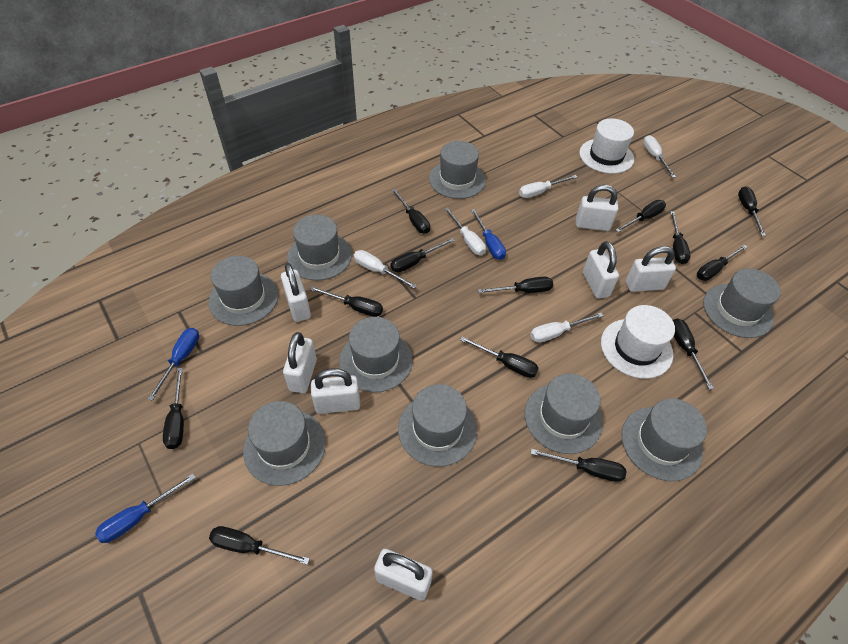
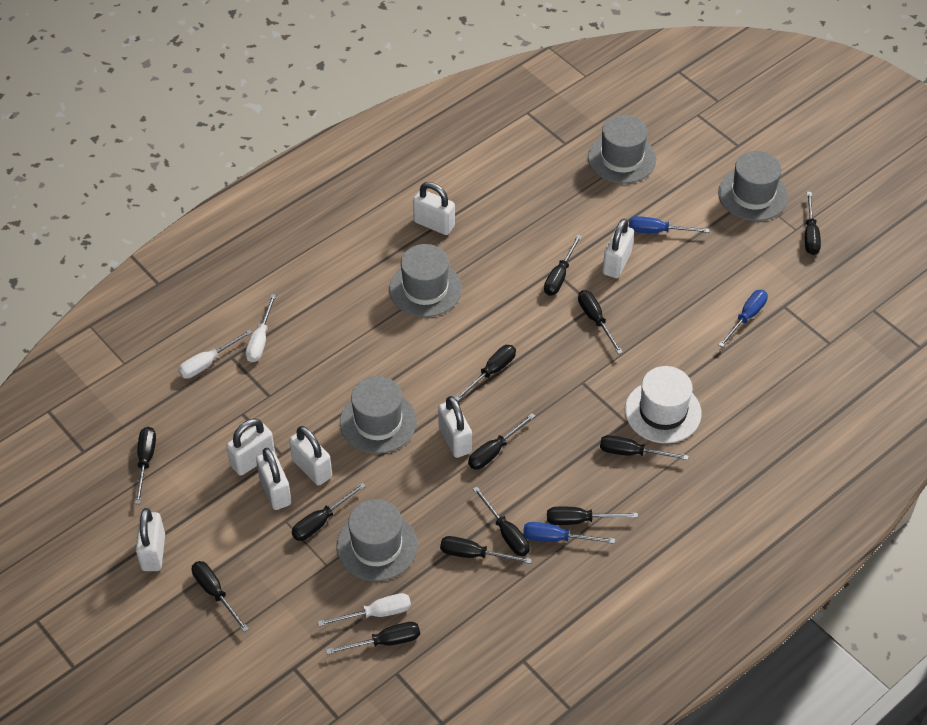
grey hat: 9 -> 5
white hat: 2 -> 1
white screwdriver: 5 -> 3

